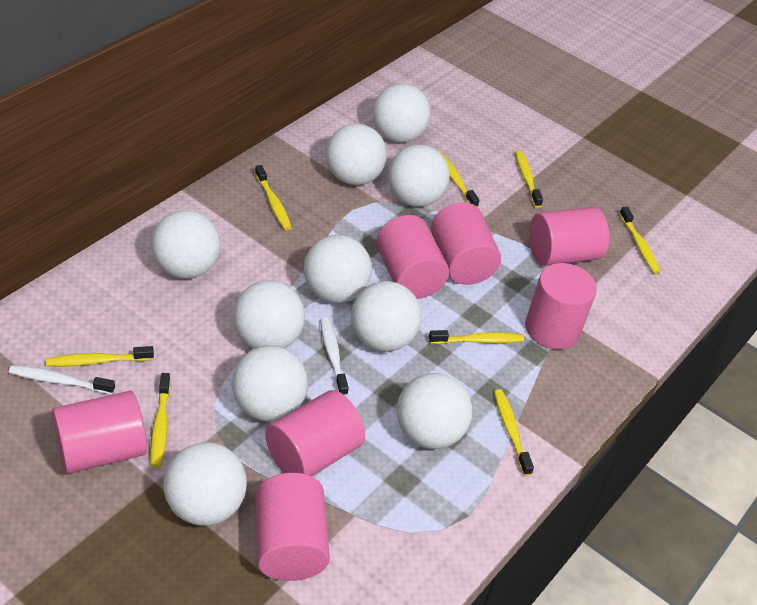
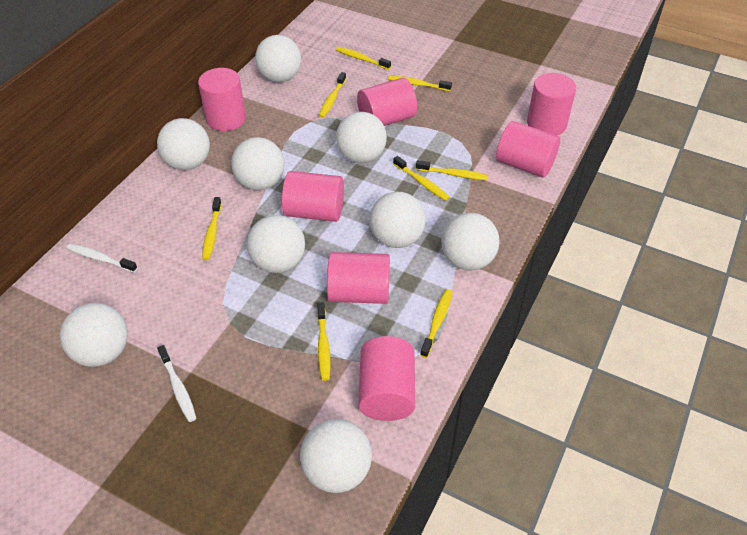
white ball: 10 -> 9

